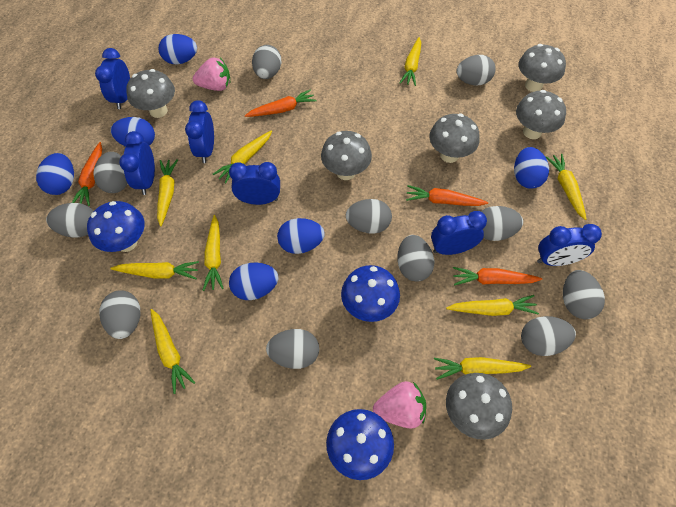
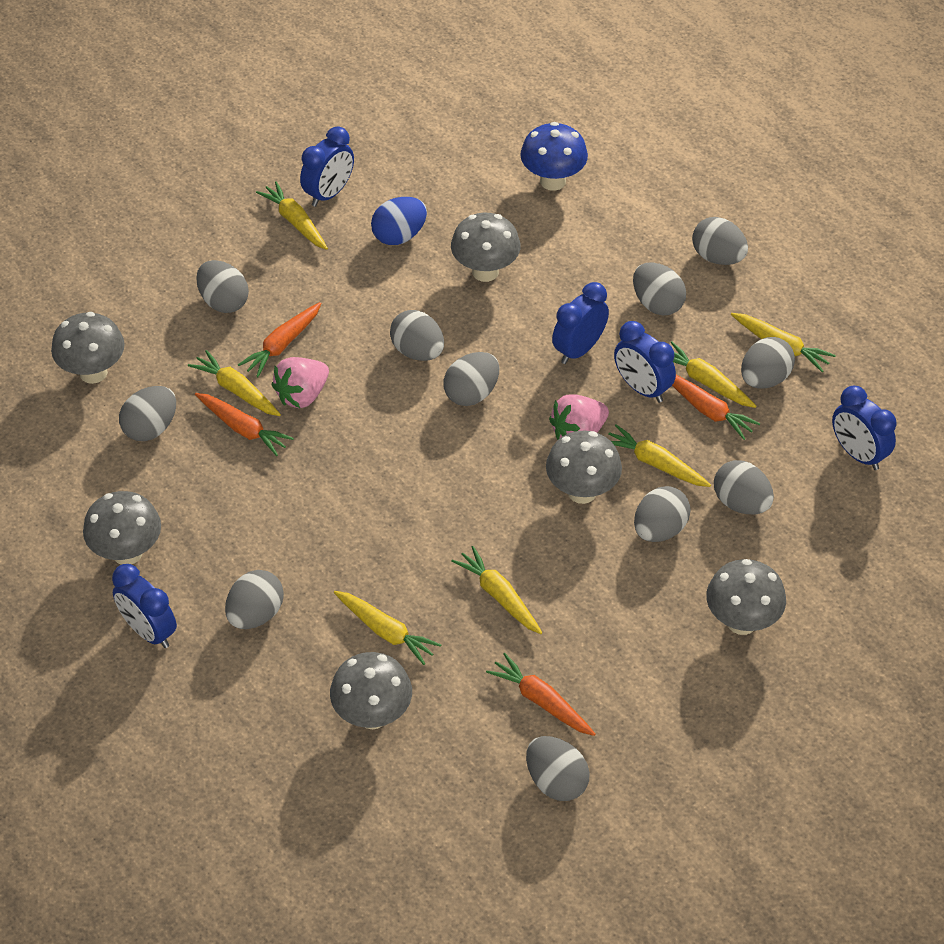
blue clock: 6 -> 5
blue egg: 6 -> 1
blue mushroom: 3 -> 1
yellow carrot: 9 -> 7

